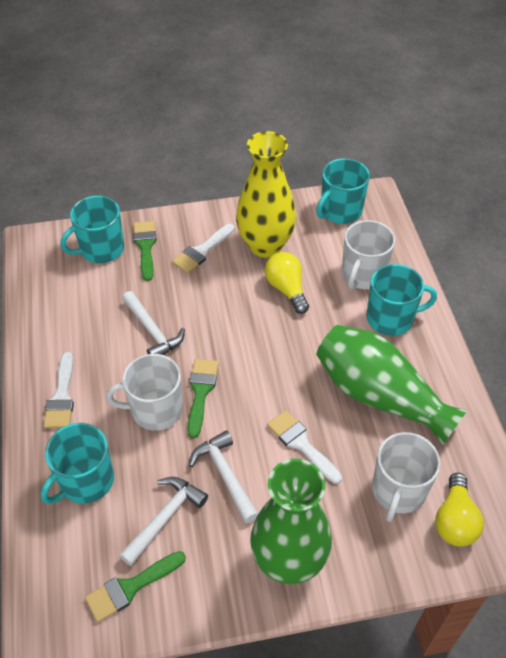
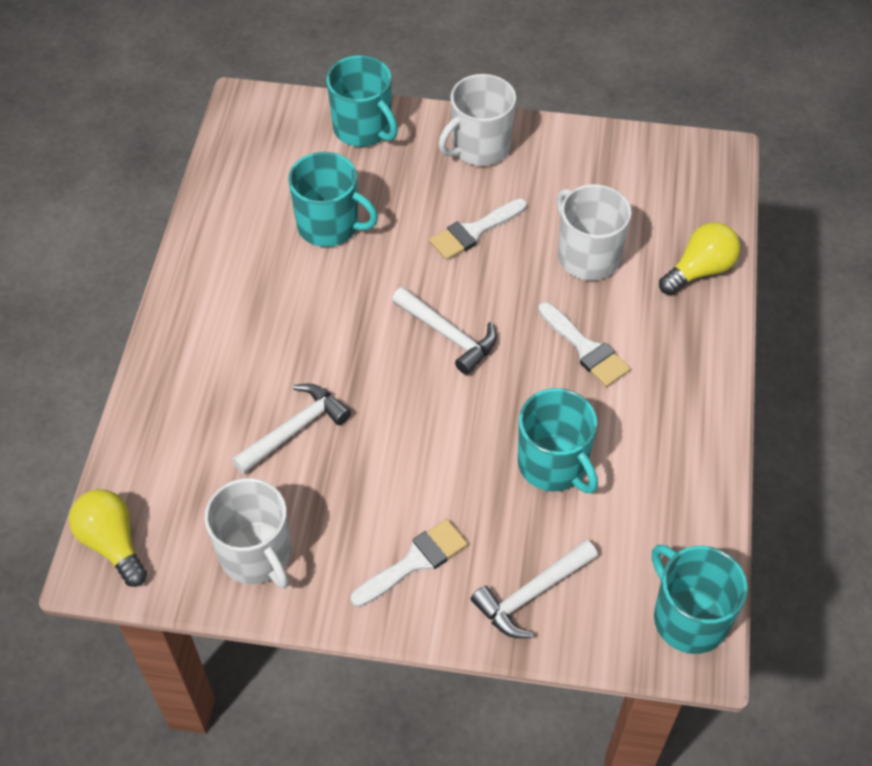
green brush: 3 -> 0
green vase: 2 -> 0
yellow vase: 1 -> 0

